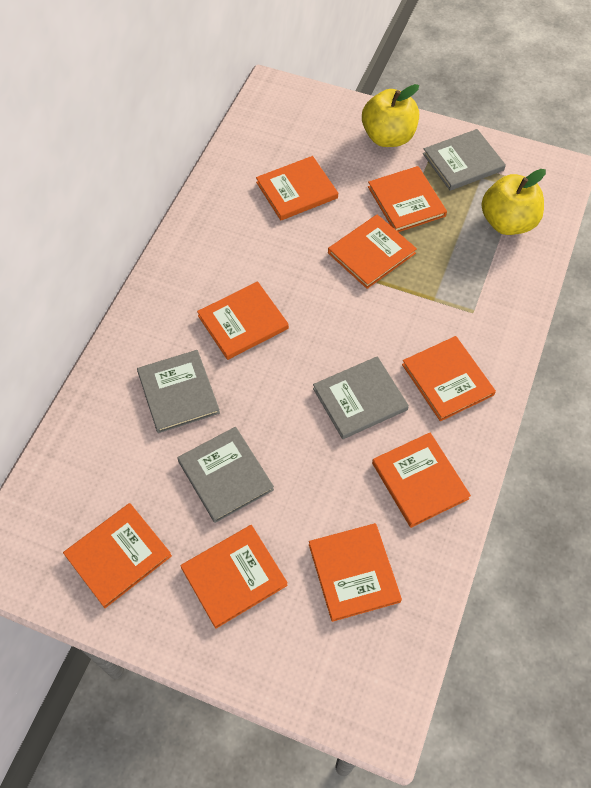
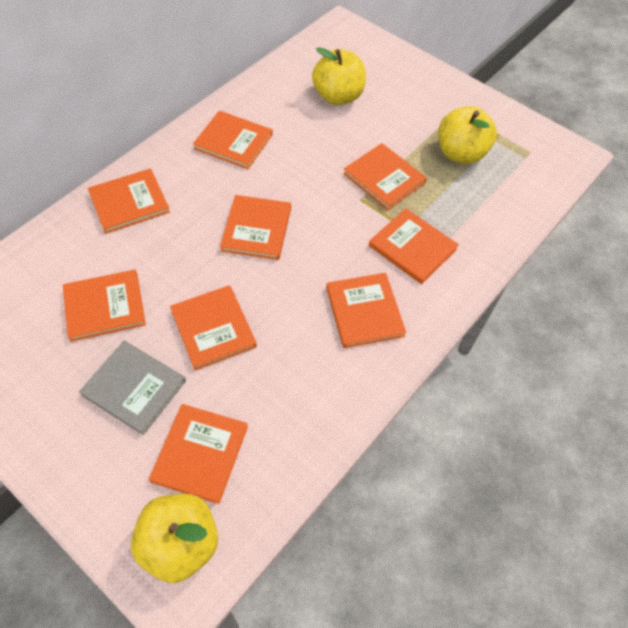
grey book: 4 -> 1
yellow apple: 2 -> 3

